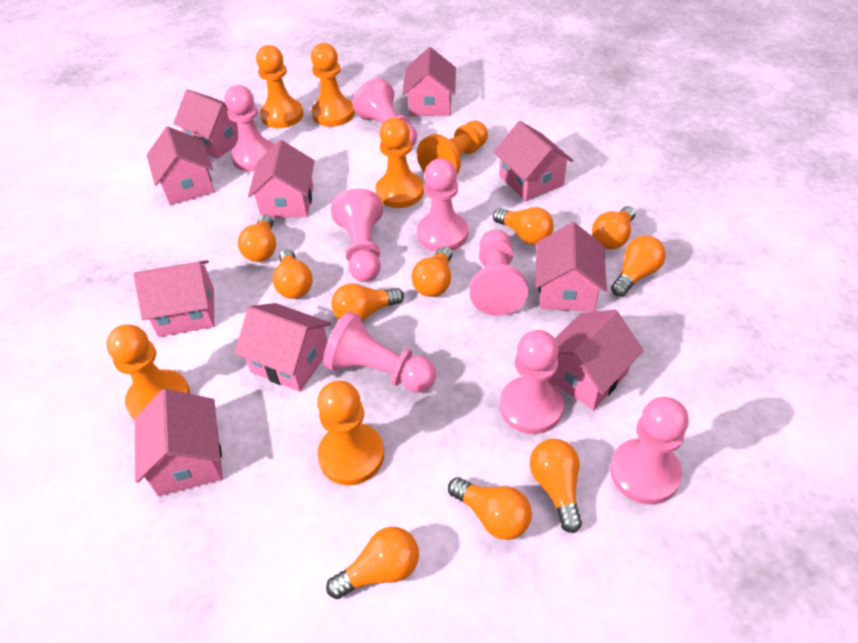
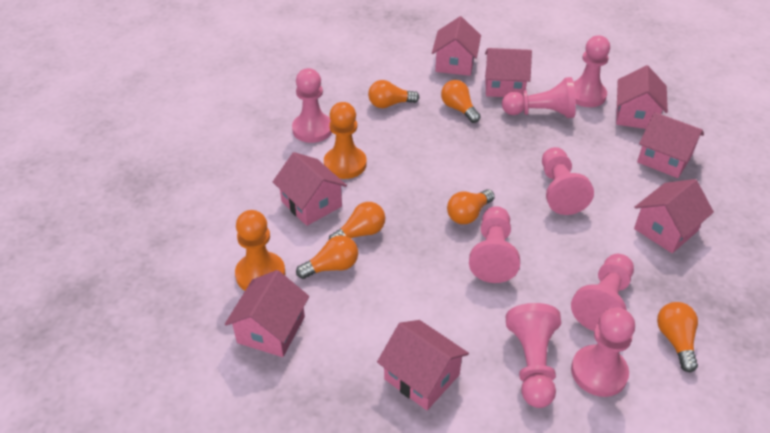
orange light bulb: 10 -> 6
orange pawn: 6 -> 2
pink house: 10 -> 8

